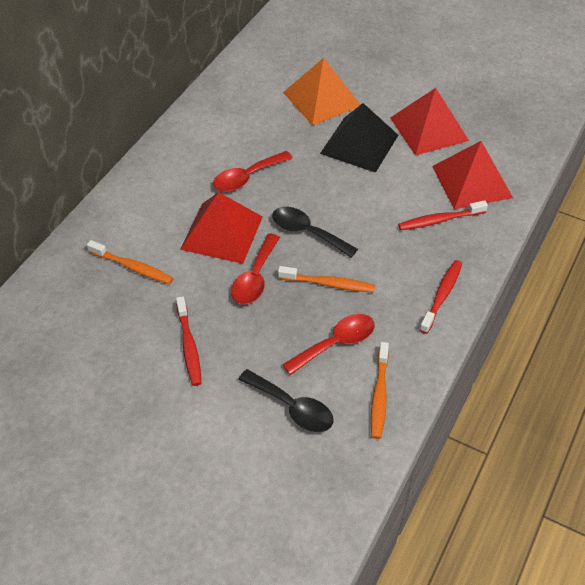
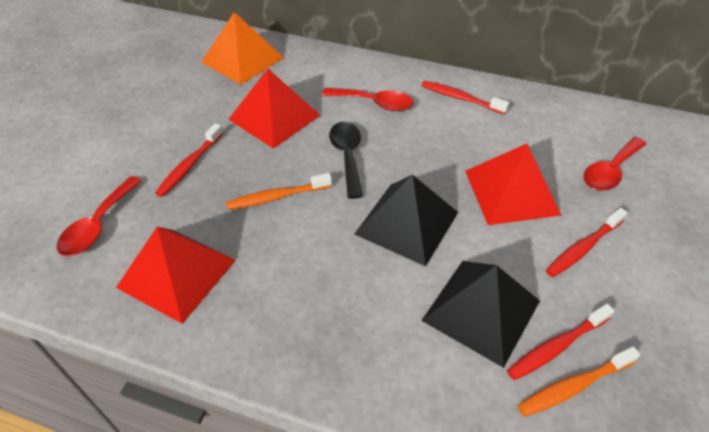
black pyramid: 1 -> 2
black spoon: 2 -> 1
orange toothbrush: 3 -> 2
red toothbrush: 3 -> 4

